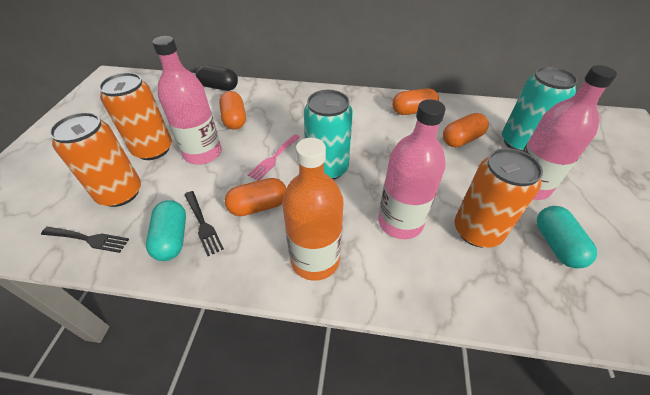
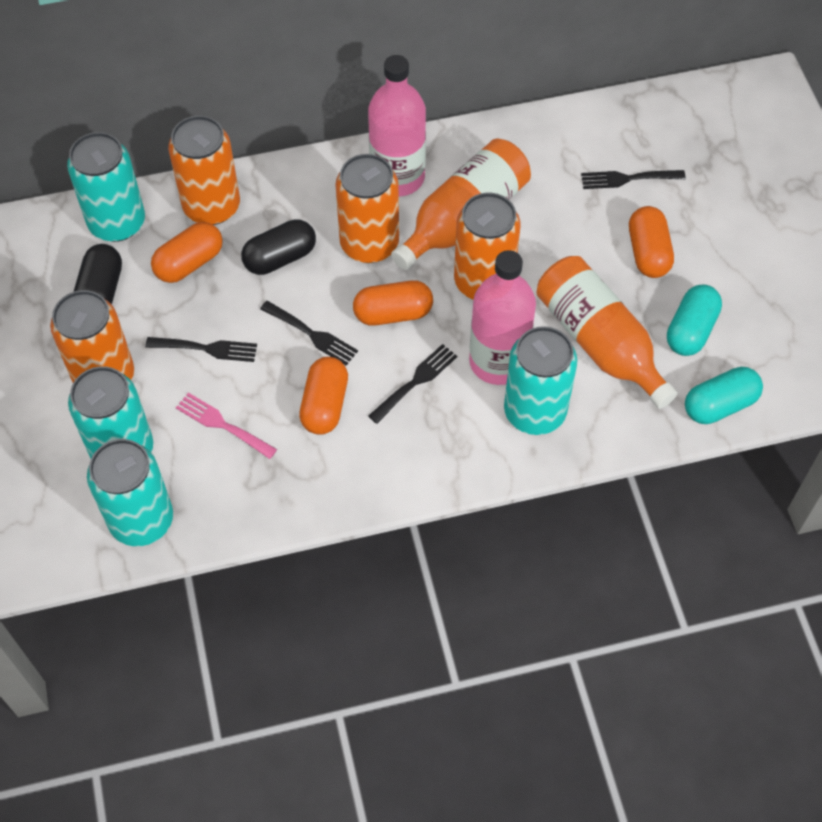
black capsule: 1 -> 2
black fork: 2 -> 4
orange bottle: 1 -> 2
orange can: 3 -> 4
pink bottle: 3 -> 2
turquoise can: 2 -> 4

